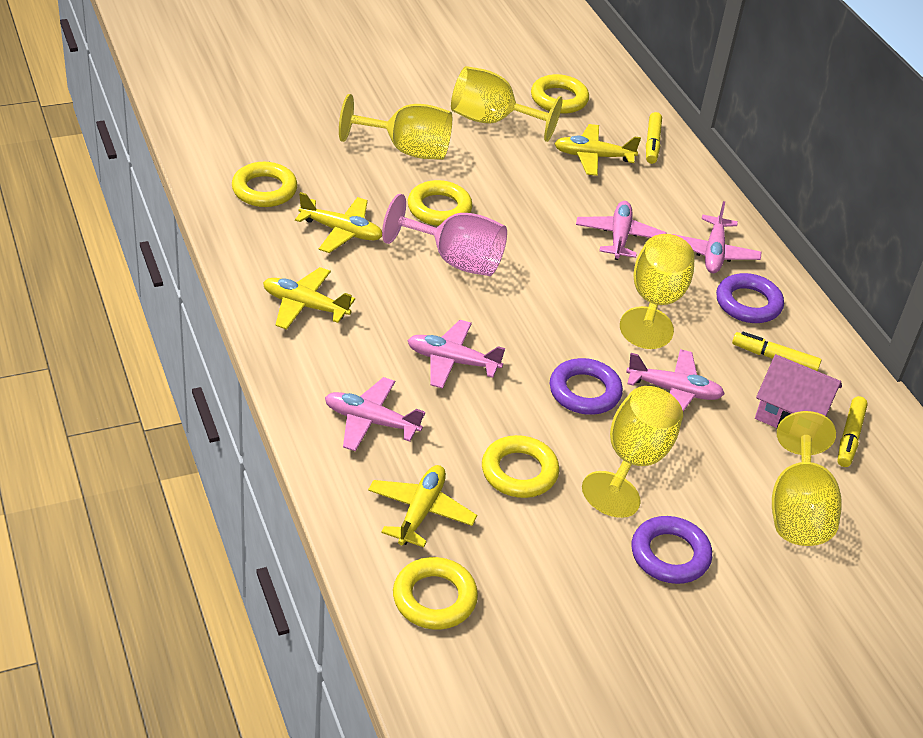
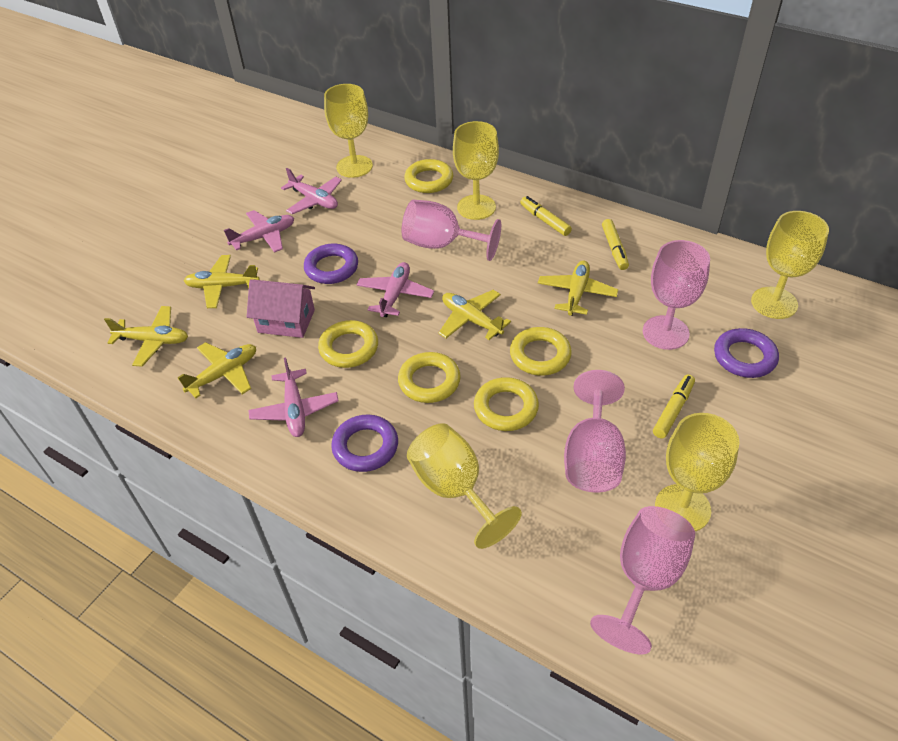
pink goblet: 1 -> 4
pink plane: 5 -> 4
yellow plane: 4 -> 5

